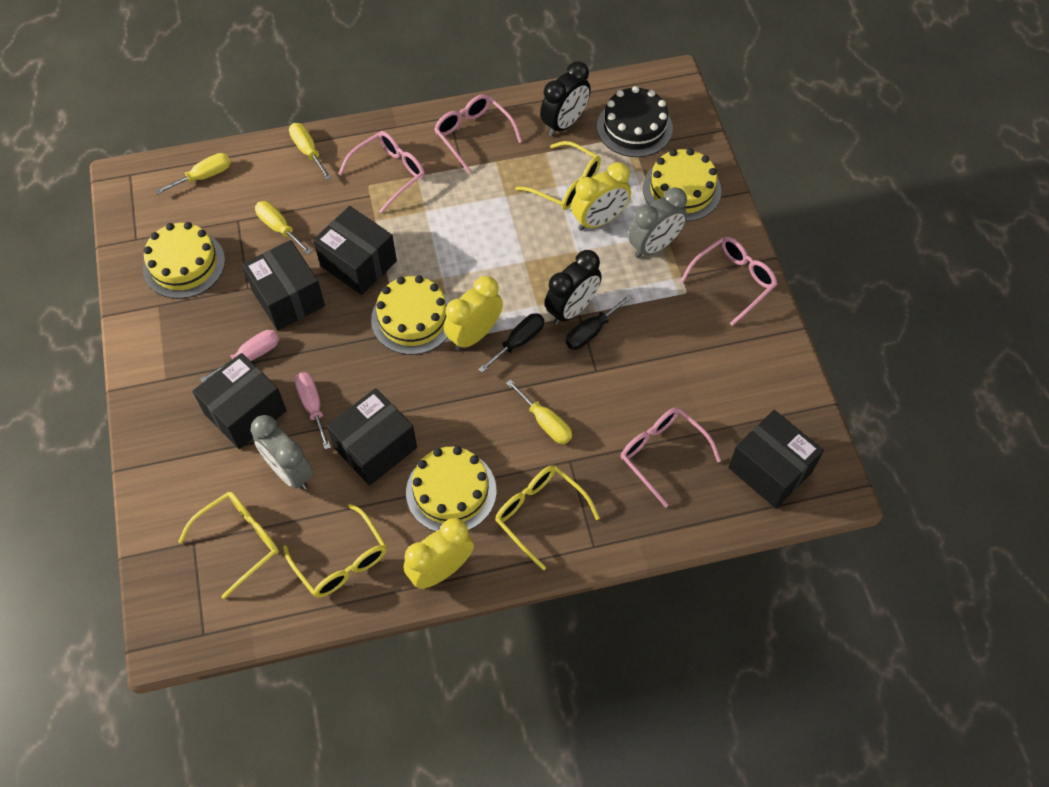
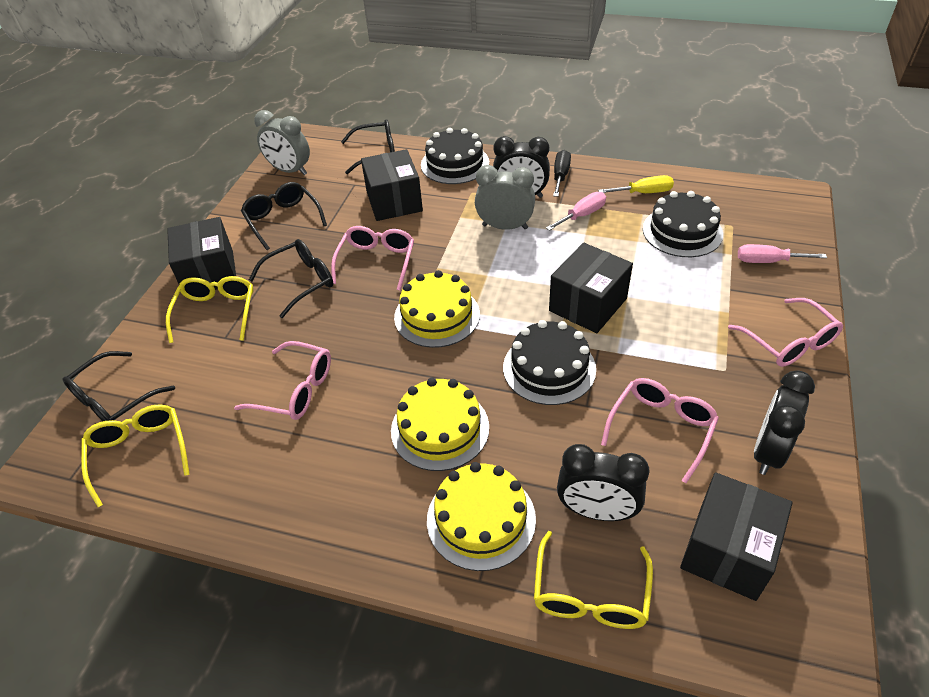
black box: 5 -> 4
black cake: 1 -> 3
black clock: 2 -> 3
black glasses: 0 -> 4
black screwdriver: 2 -> 1
yellow cake: 4 -> 3
yellow clock: 3 -> 0
yellow glasses: 4 -> 3
yellow screwdriver: 4 -> 1

